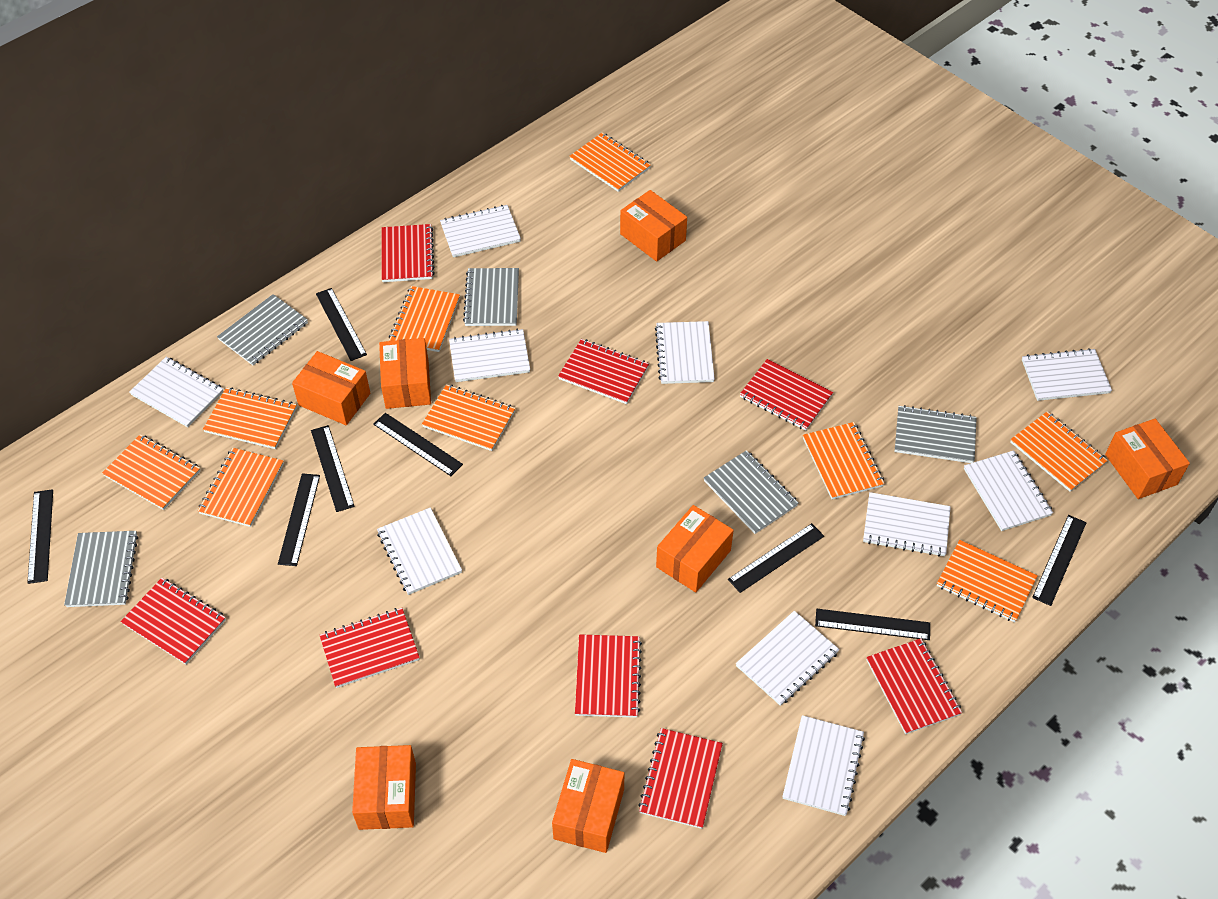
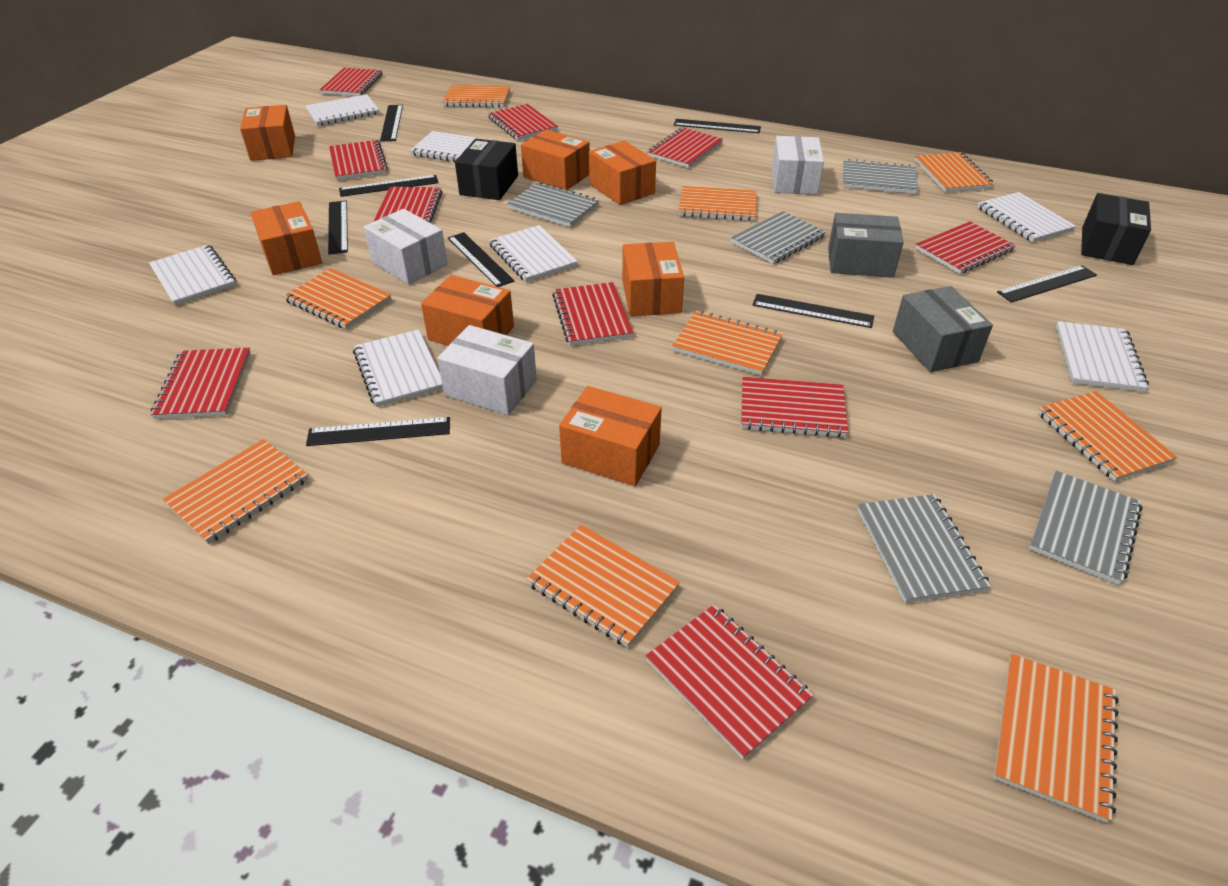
black box: 0 -> 2
grey box: 0 -> 2
red notebook: 8 -> 10
white box: 0 -> 3
white notebook: 10 -> 7

